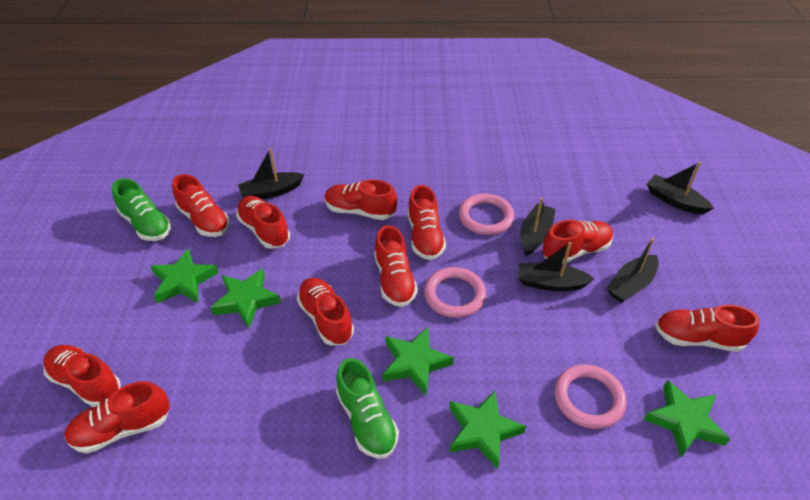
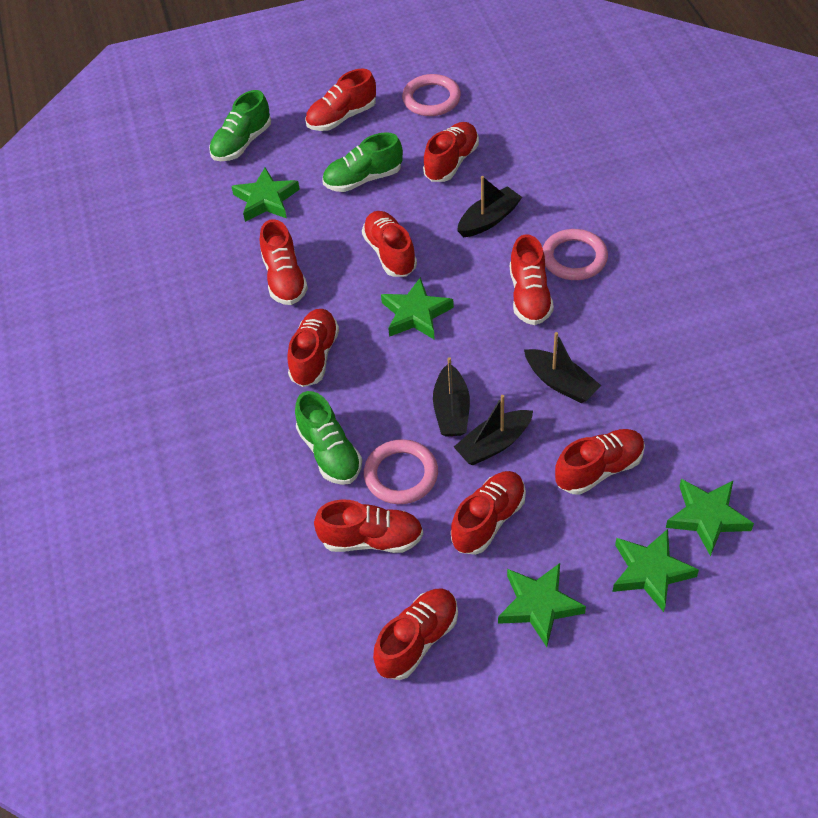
black boat: 5 -> 4
green shoe: 2 -> 3

